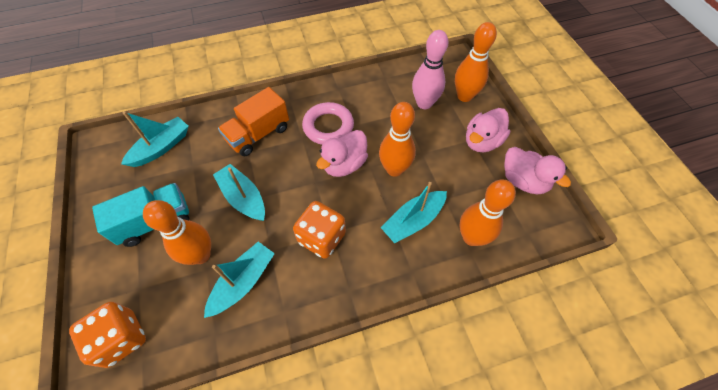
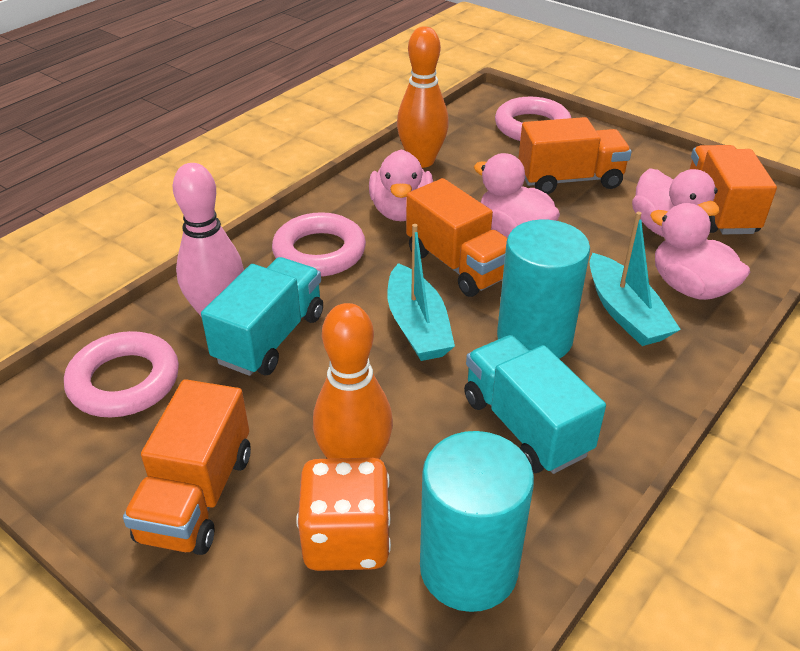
orange bowling pin: 4 -> 2
orange dice: 2 -> 1
orange truck: 1 -> 4
pink duck: 3 -> 4
pink ring: 1 -> 3
turquoise boat: 4 -> 2
turquoise cylinder: 0 -> 2
turquoise truck: 1 -> 2

